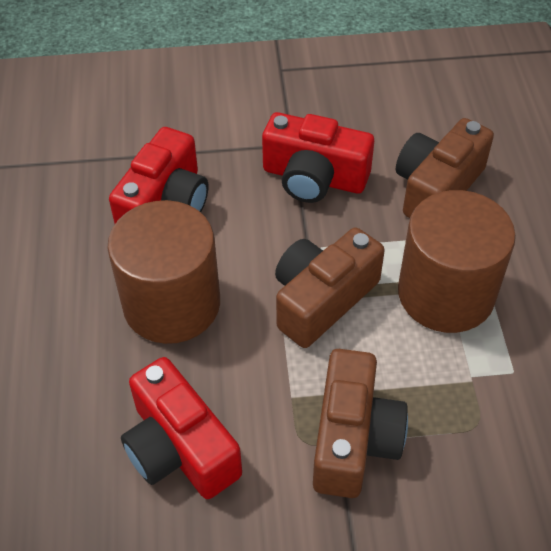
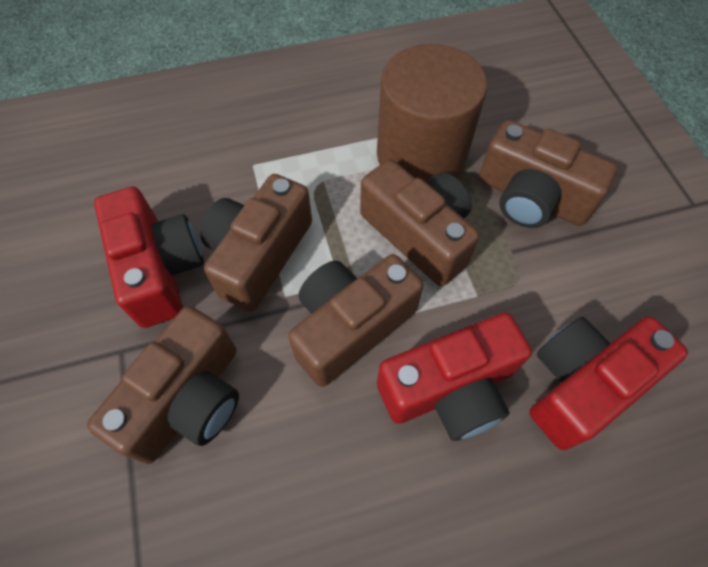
brown camera: 3 -> 5
brown cylinder: 2 -> 1

